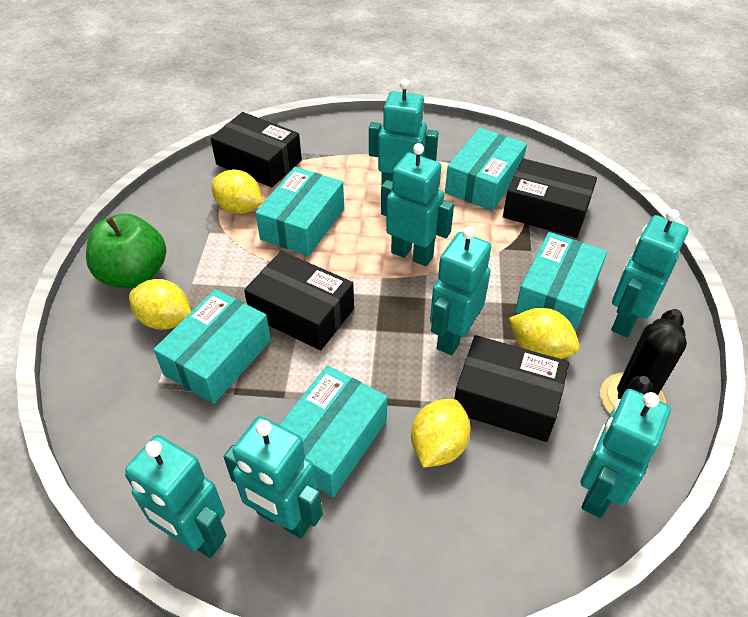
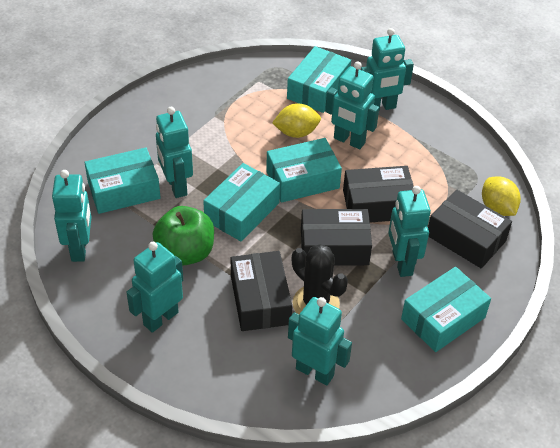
yellow lemon: 4 -> 2

